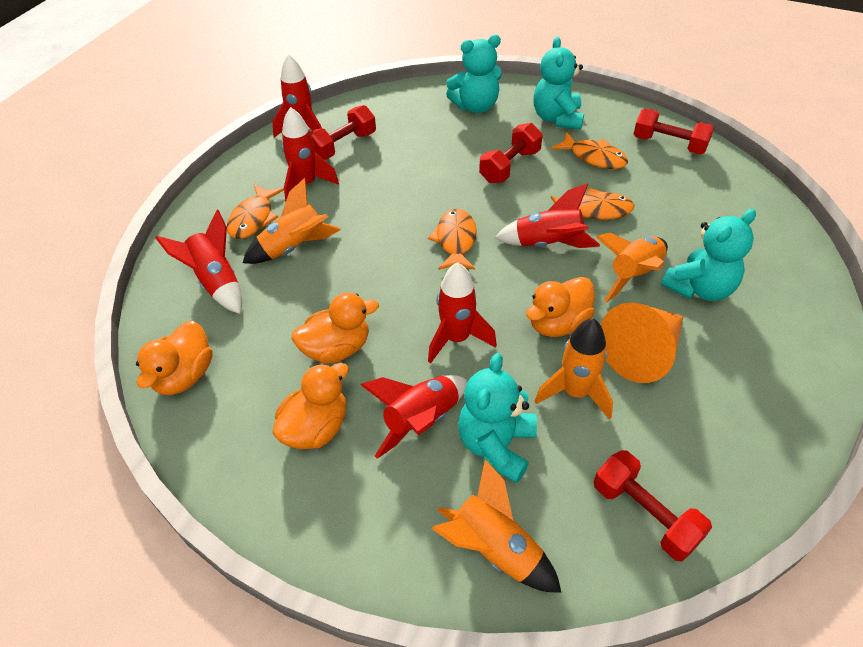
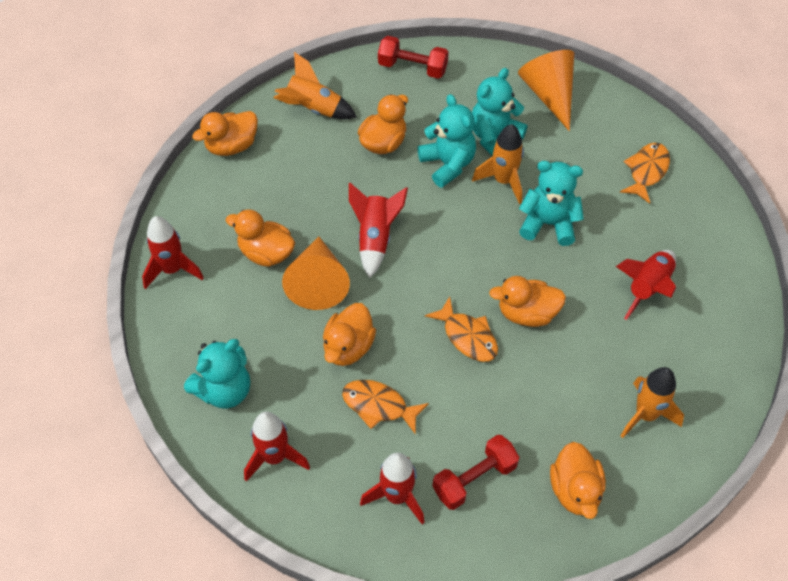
orange cone: 1 -> 2
orange duck: 4 -> 6
orange fish: 4 -> 3
orange rocket: 4 -> 3
red dumbbell: 4 -> 2
red rocket: 6 -> 5

